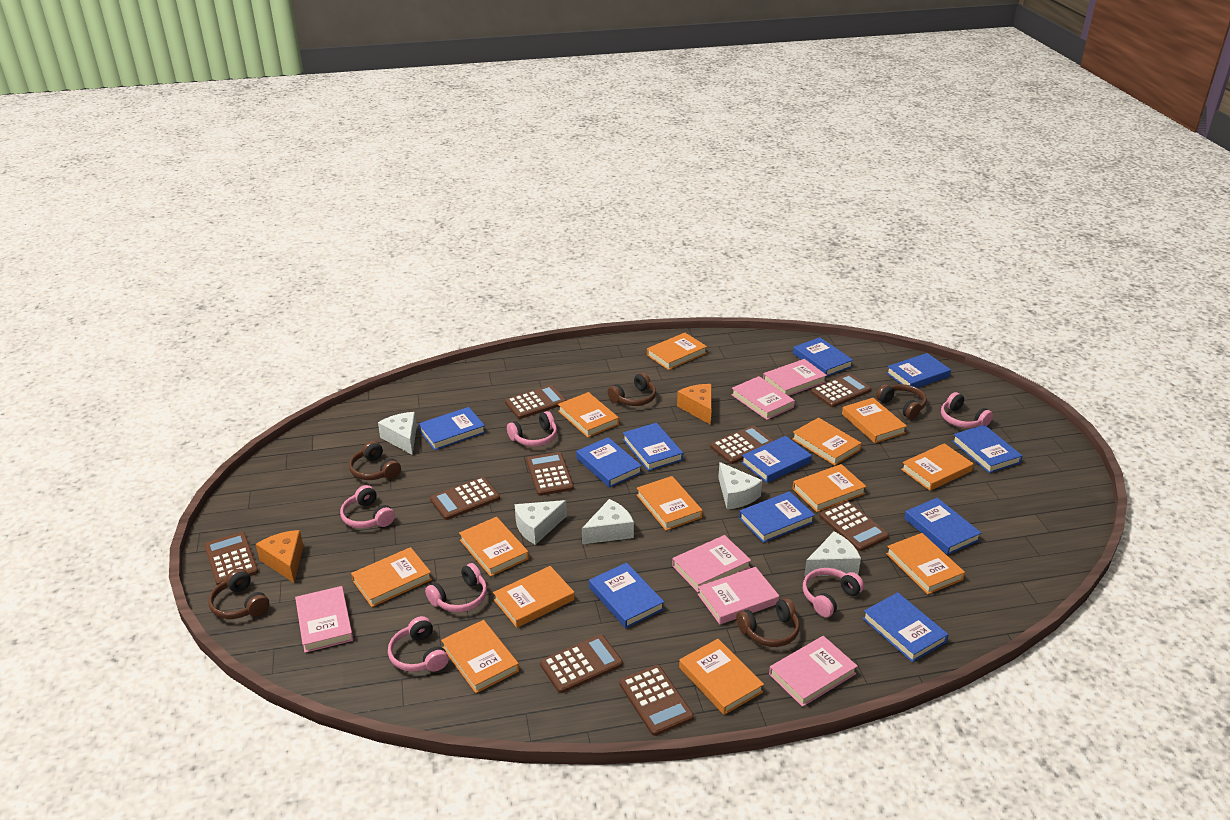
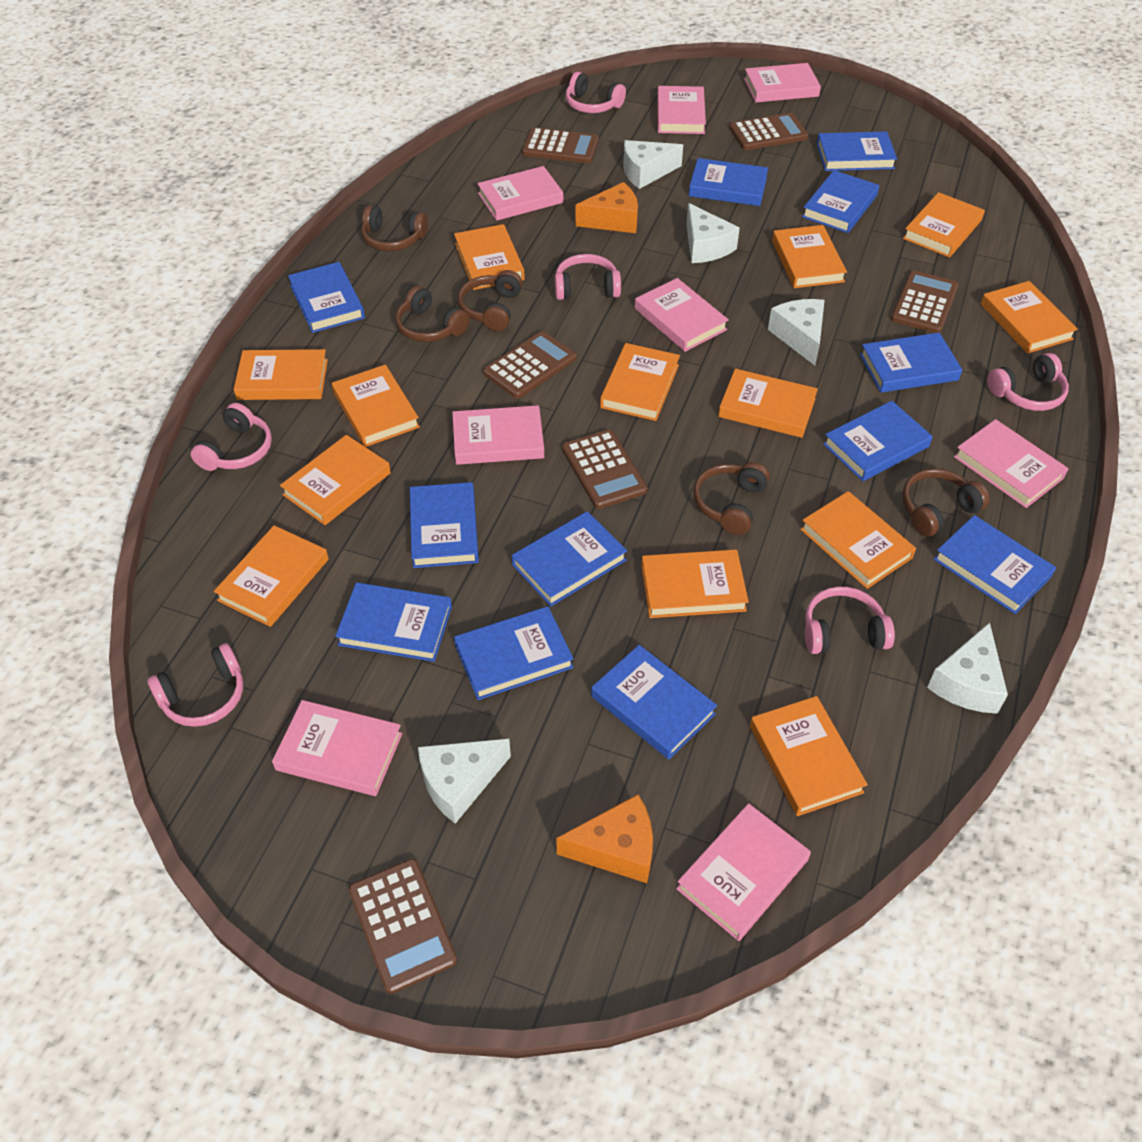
blue book: 11 -> 12
brown calculator: 9 -> 6
pink book: 6 -> 8

